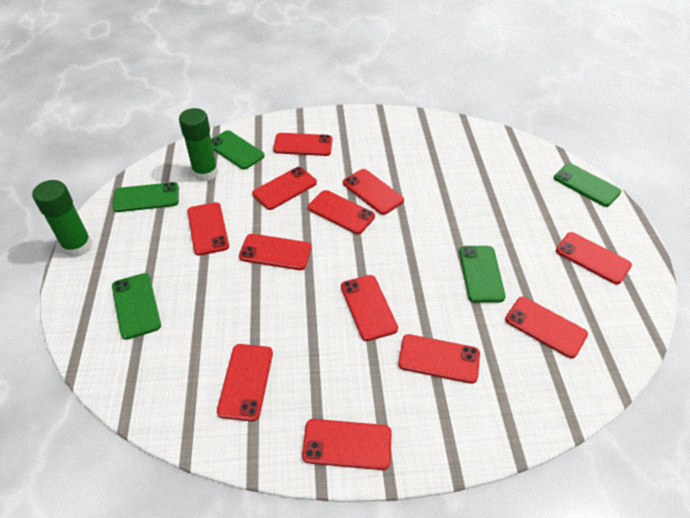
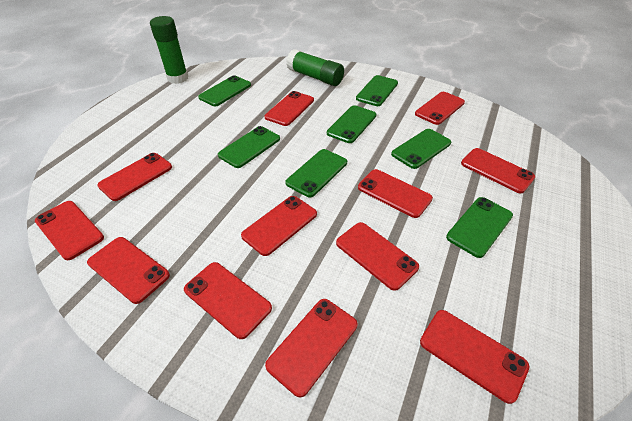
green phone: 5 -> 7

